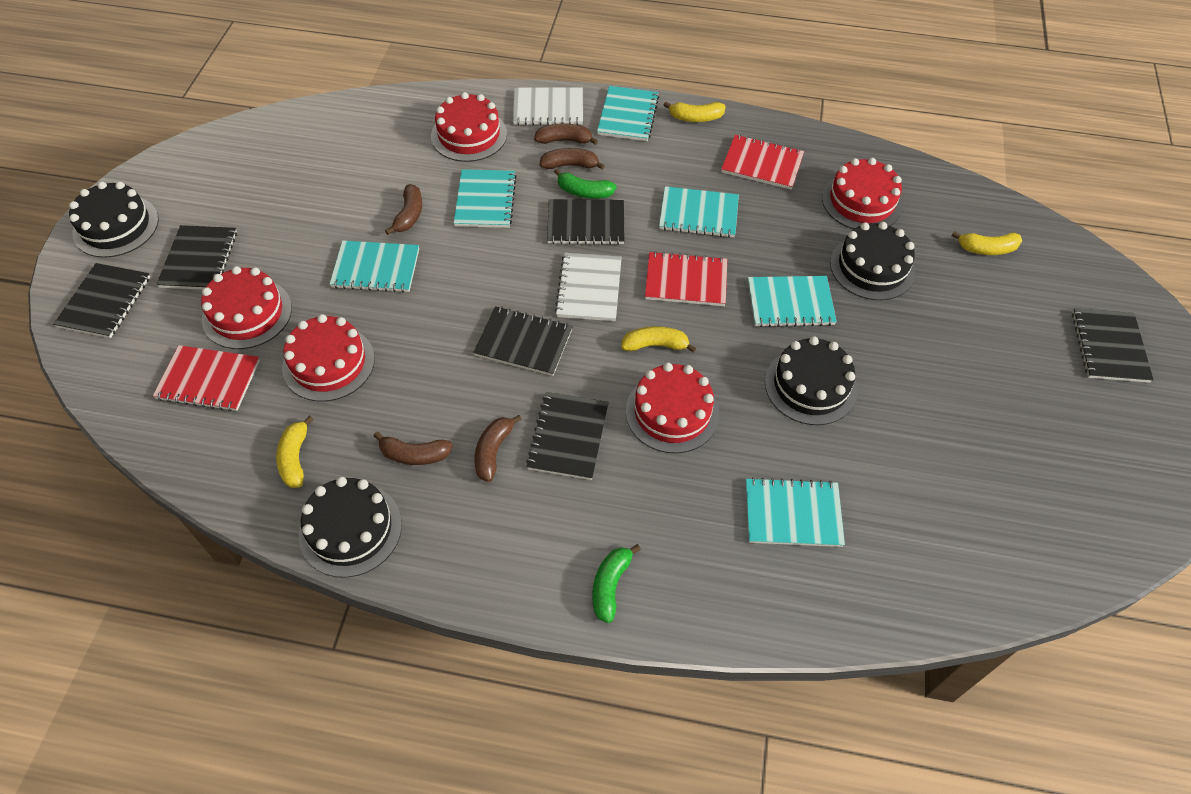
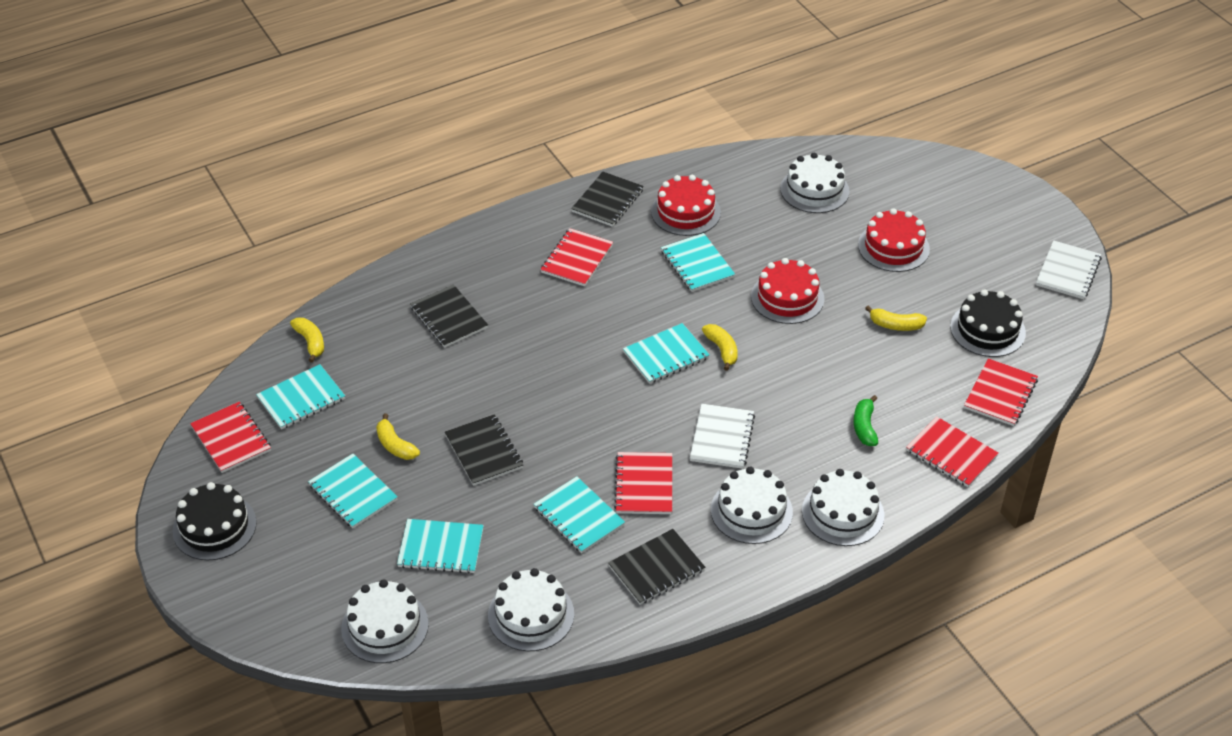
black cake: 4 -> 2
black notebook: 6 -> 4
brown banana: 5 -> 0
green banana: 2 -> 1
red cake: 5 -> 3
red notebook: 3 -> 5
white cake: 0 -> 5

